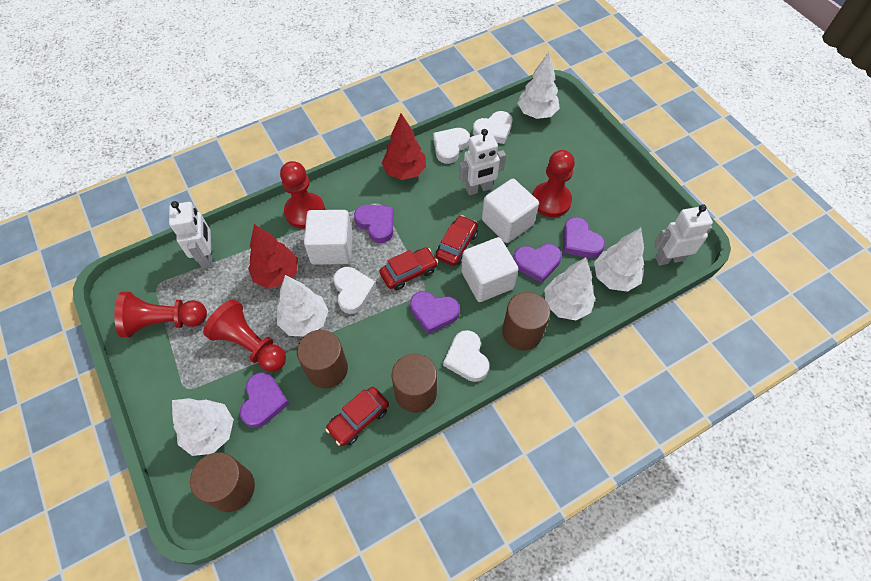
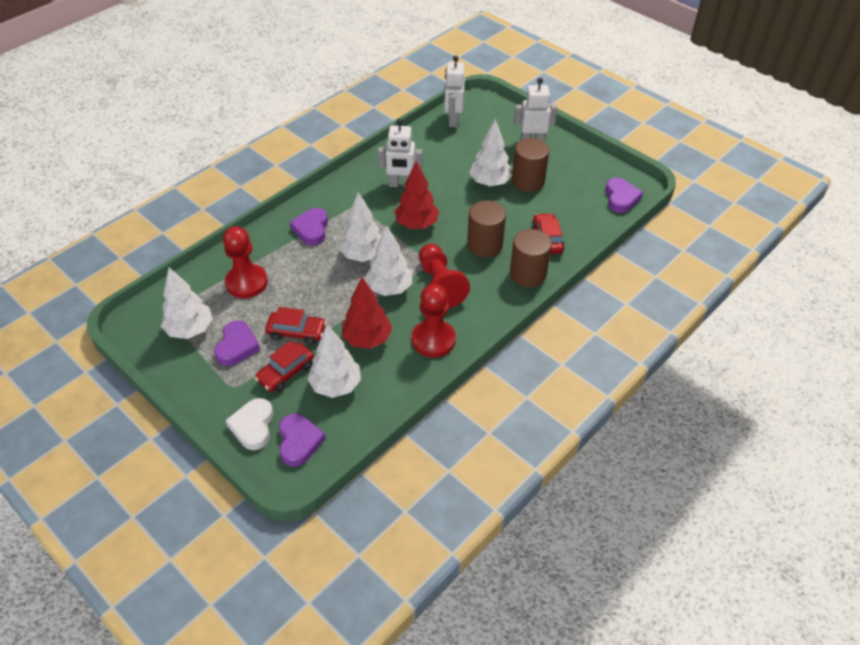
brown cylinder: 4 -> 3
purple heart: 5 -> 4
red pawn: 4 -> 3
white cube: 3 -> 0
white heart: 4 -> 1

